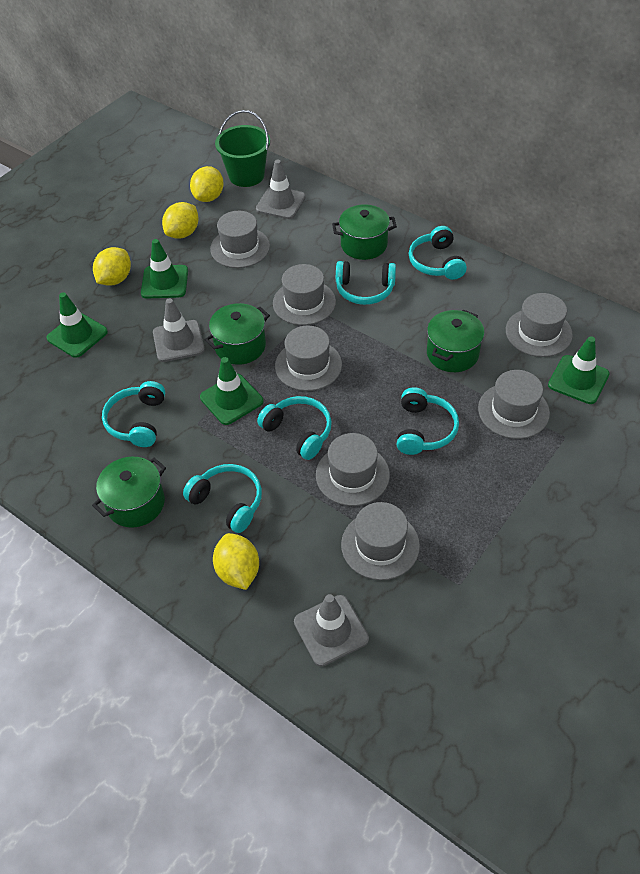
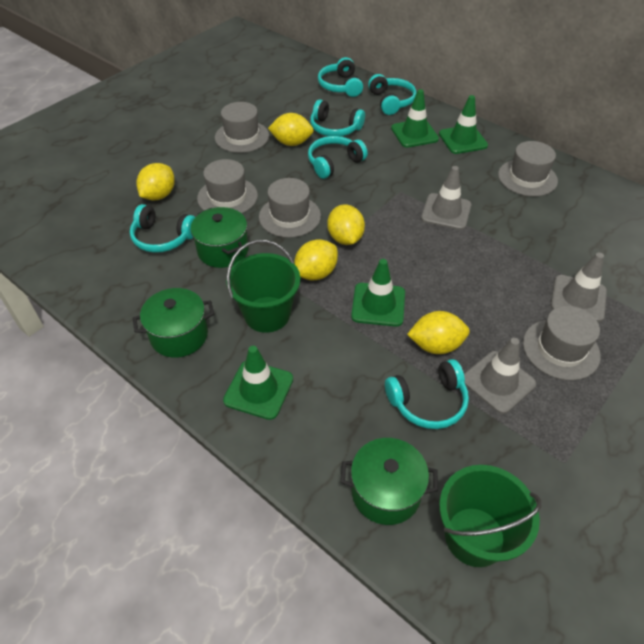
green bucket: 1 -> 2
green pot: 4 -> 3
grey hat: 7 -> 5
yellow lemon: 4 -> 5

